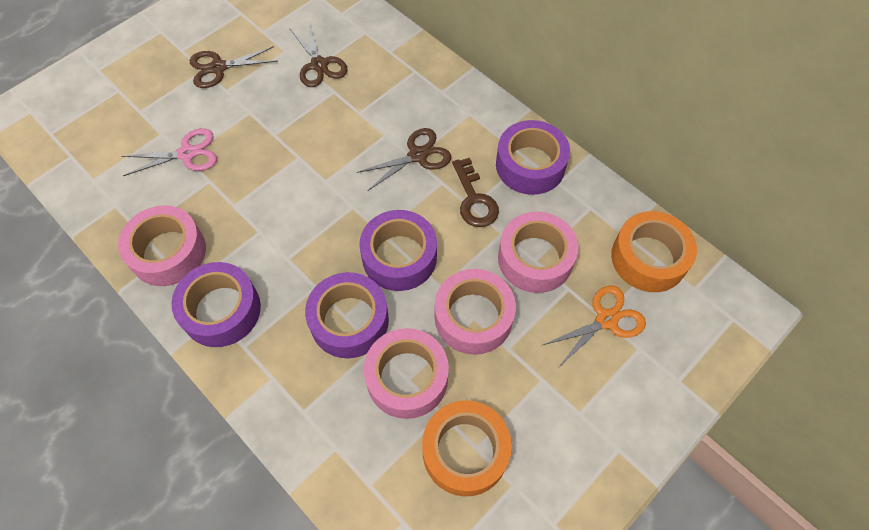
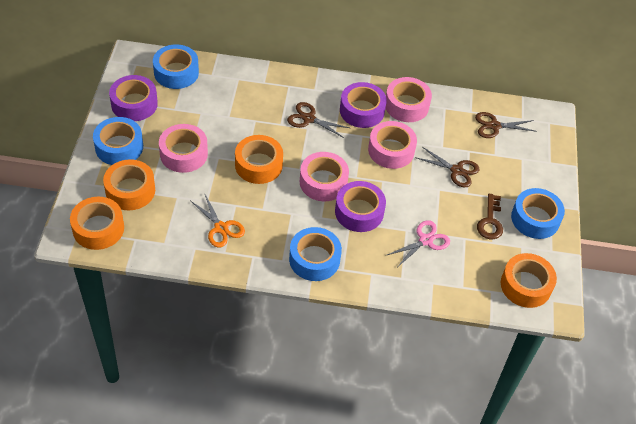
blue tape: 0 -> 4
orange tape: 2 -> 4
purple tape: 4 -> 3

